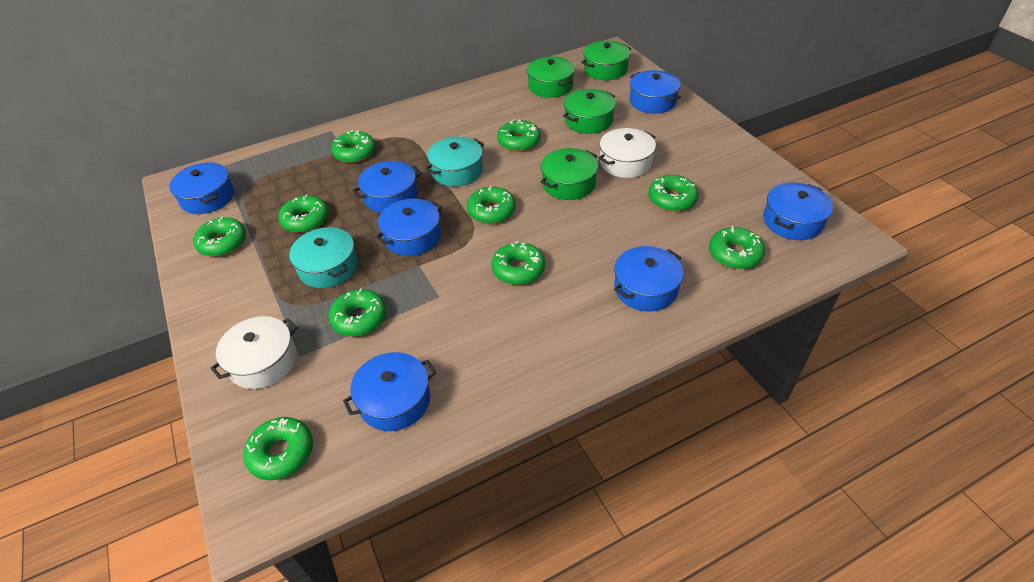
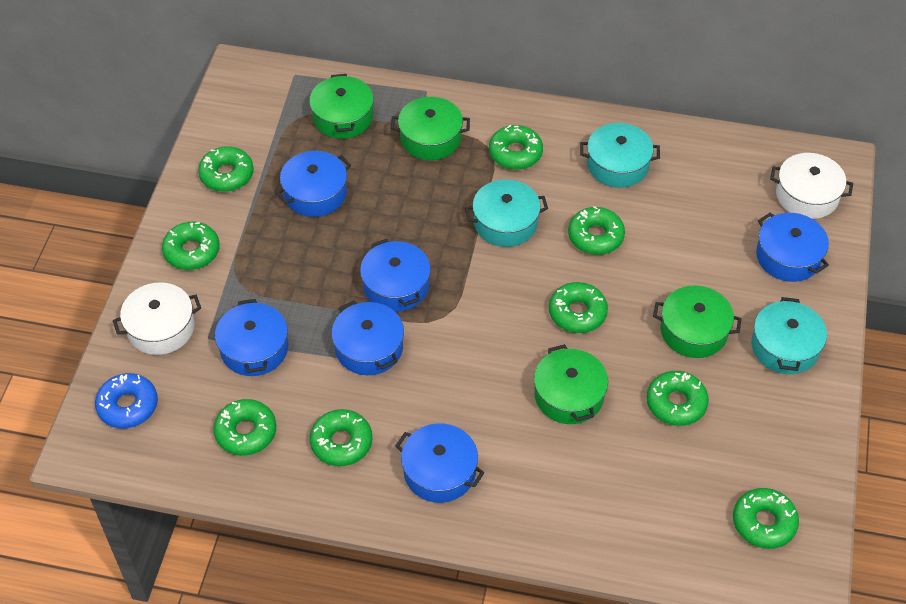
blue donut: 0 -> 1
blue pot: 7 -> 6
green donut: 10 -> 9
turquoise pot: 2 -> 3

